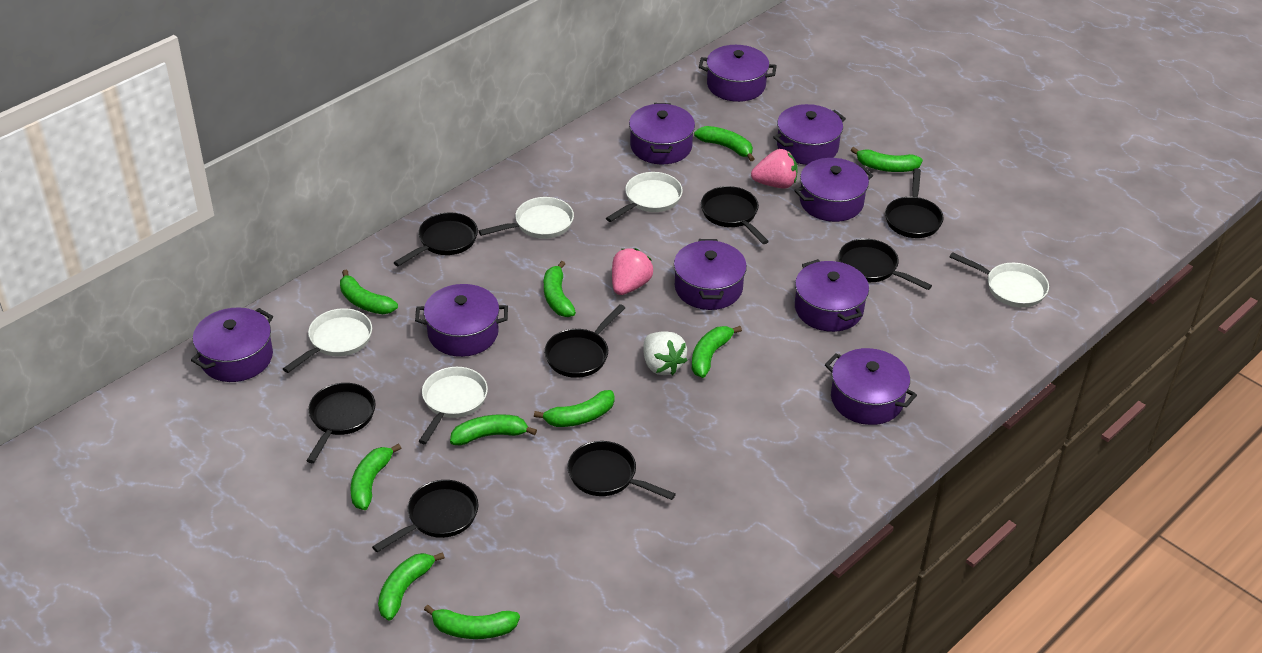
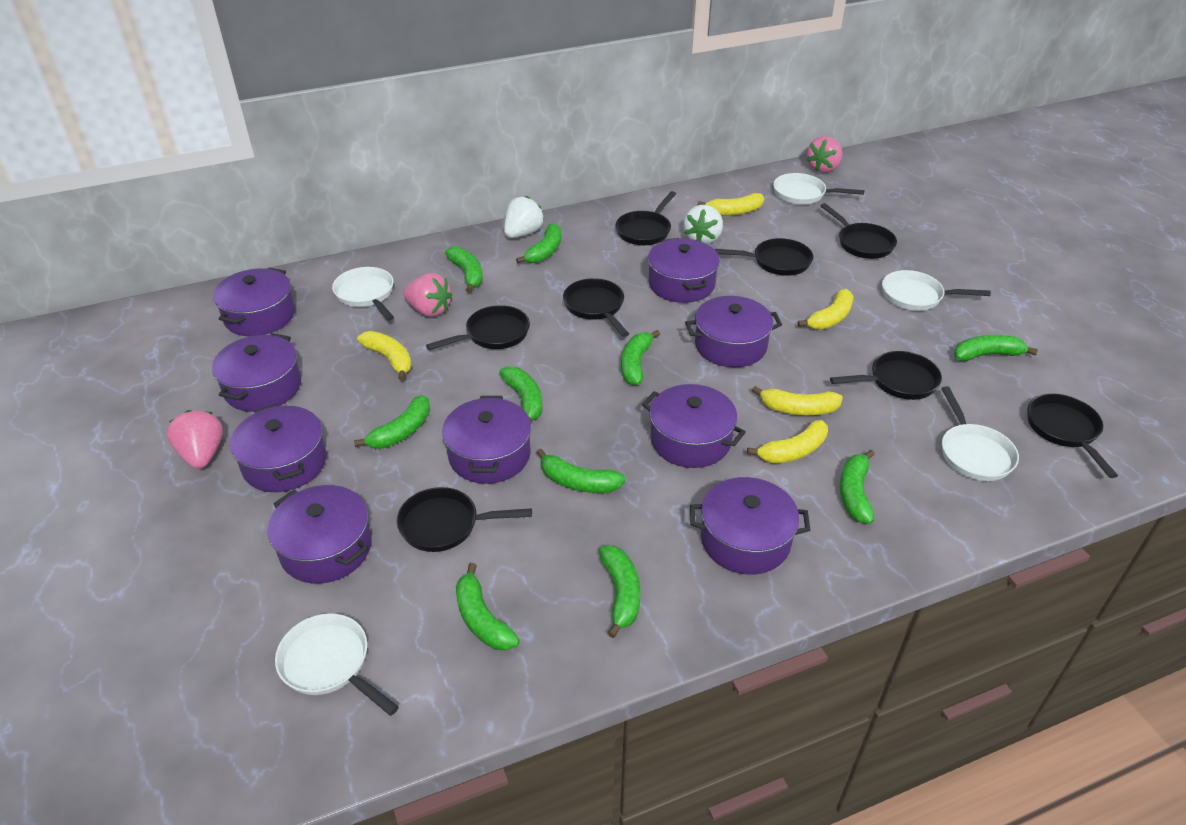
pink strawberry: 2 -> 3
white strawberry: 1 -> 2
yellow banana: 0 -> 5

